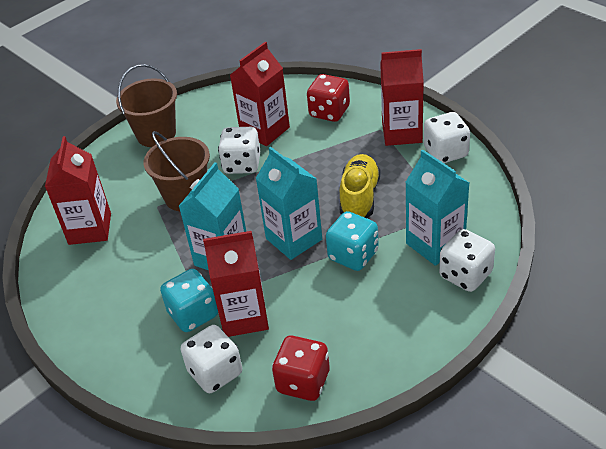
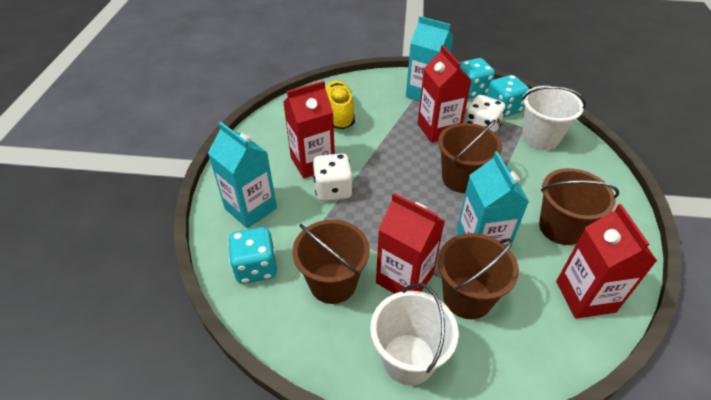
brown bucket: 2 -> 4
red dice: 2 -> 0
turquoise dice: 2 -> 3
white bucket: 0 -> 2
white dice: 4 -> 2

